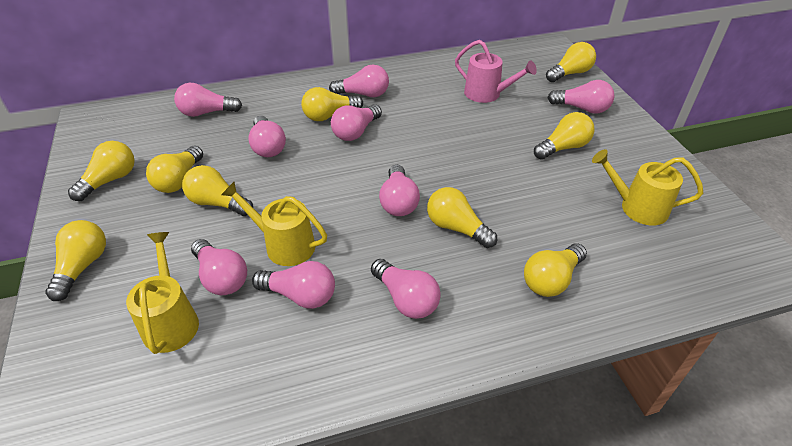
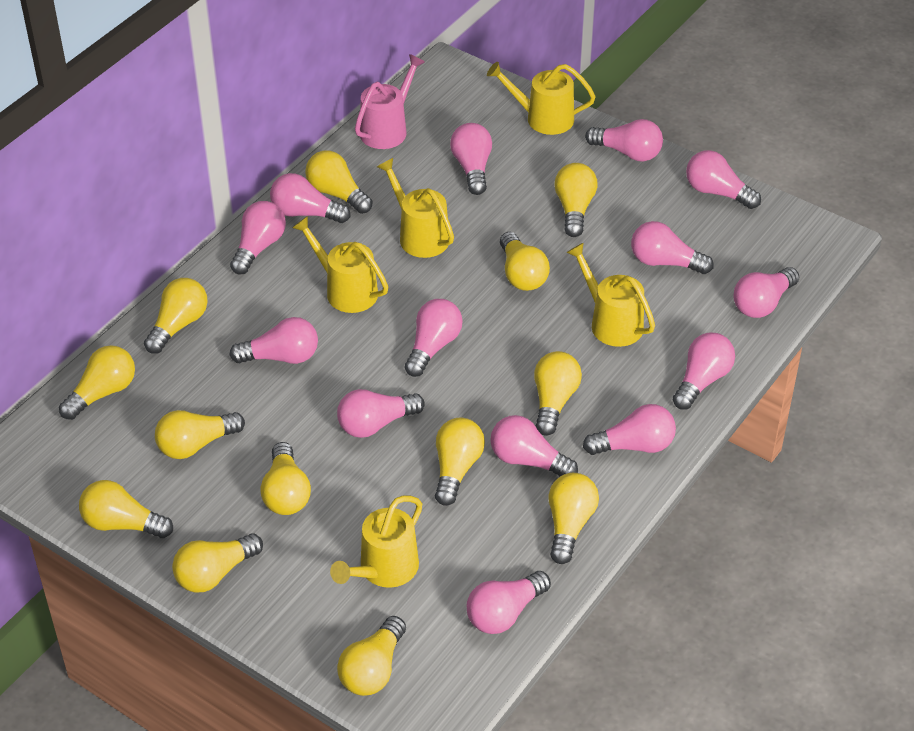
pink light bulb: 9 -> 14
yellow light bulb: 9 -> 13
yellow watering can: 3 -> 5

